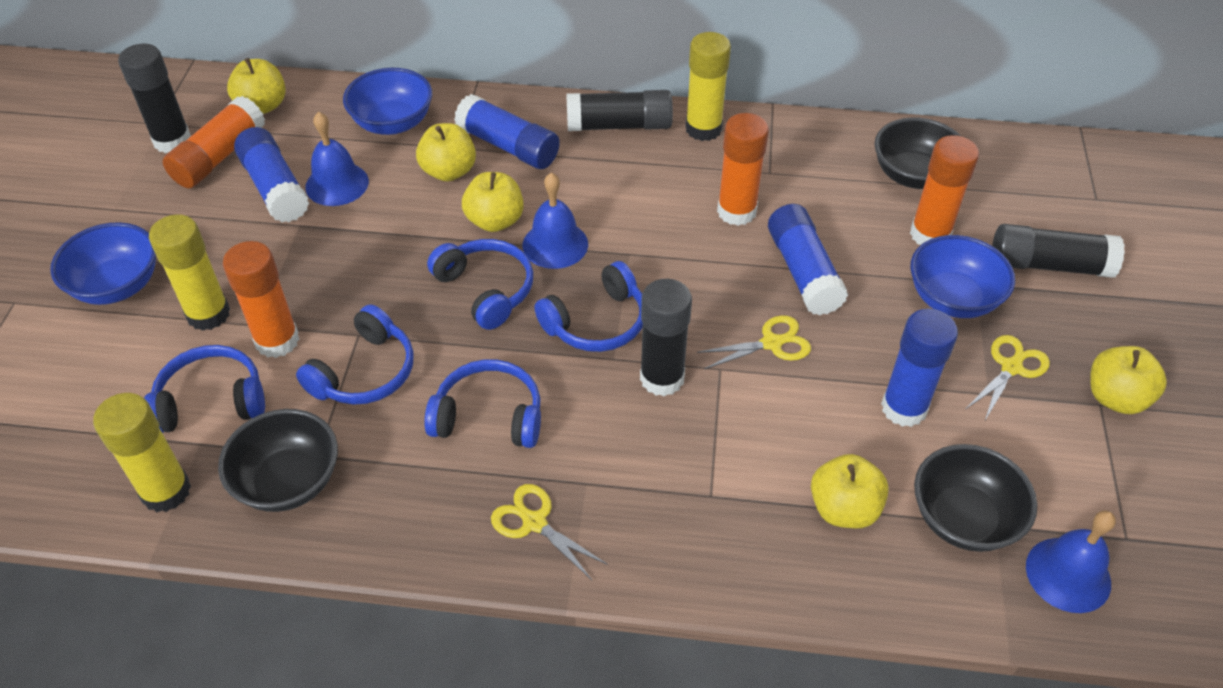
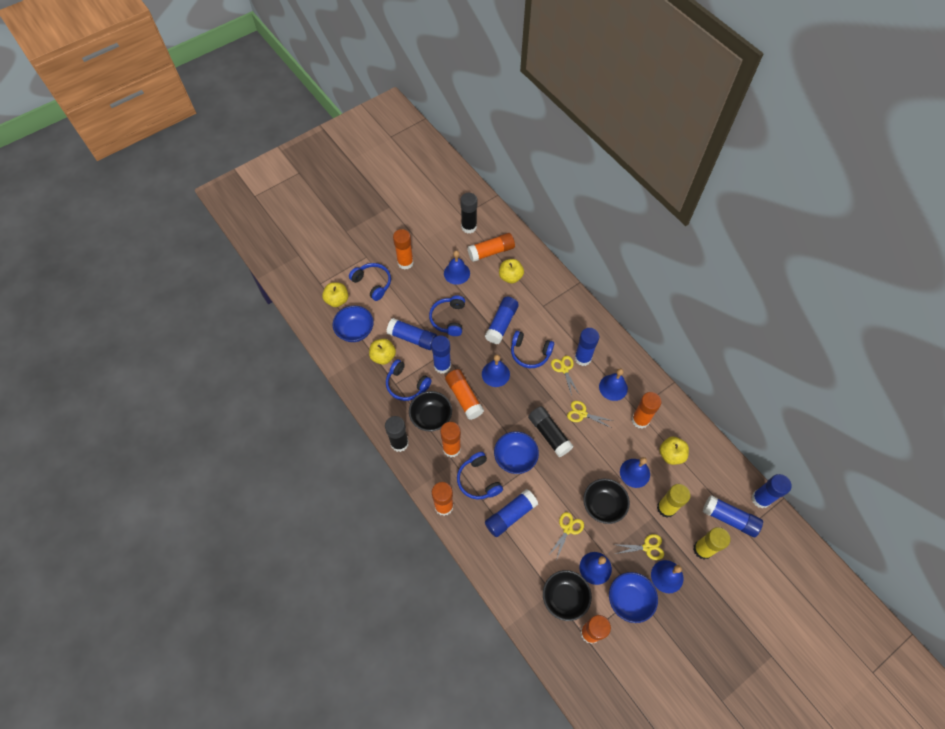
black glue stick: 4 -> 3
blue bell: 3 -> 6
blue glue stick: 4 -> 7
orange glue stick: 4 -> 7
yellow apple: 5 -> 4
yellow glue stick: 3 -> 2
yellow scissors: 3 -> 4

